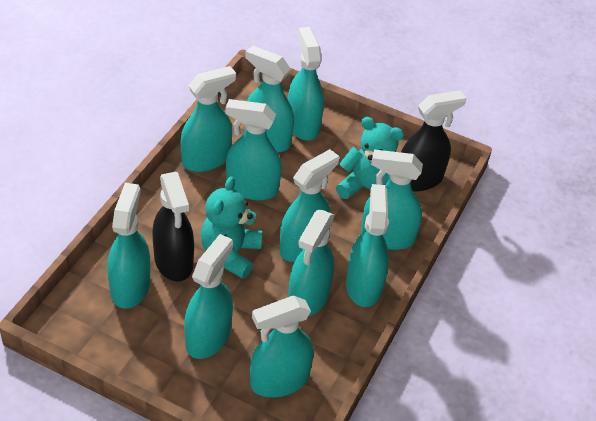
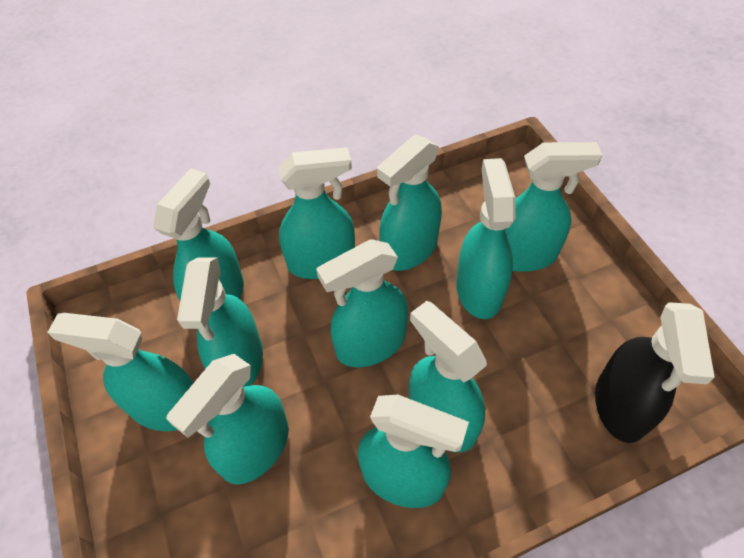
black spray bottle: 2 -> 1
turquoise teddy bear: 2 -> 0

